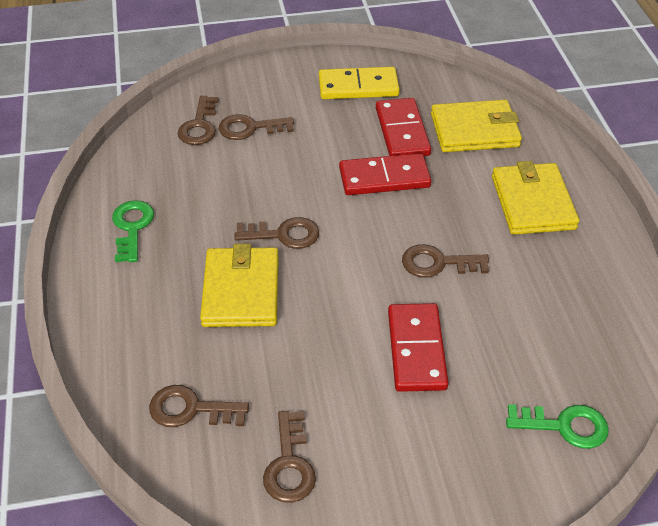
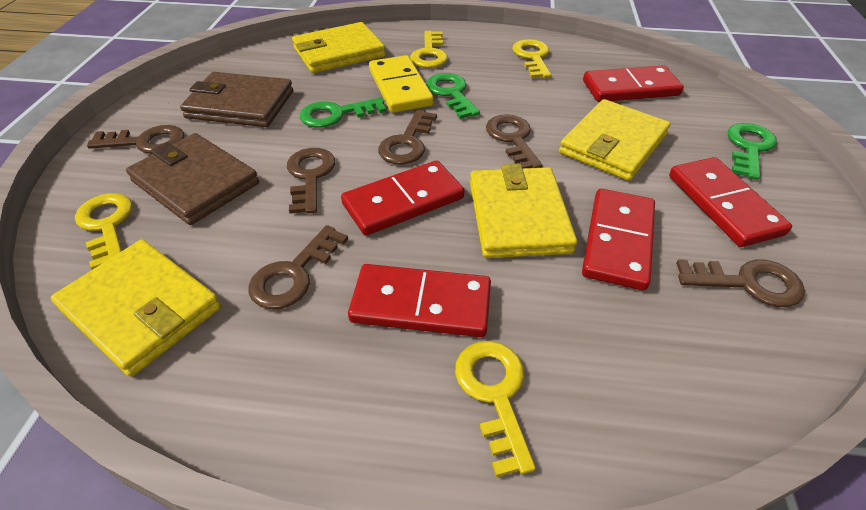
brown wallet: 0 -> 2
green key: 2 -> 3
red domino: 3 -> 5
yellow key: 0 -> 4
yellow wallet: 3 -> 4

